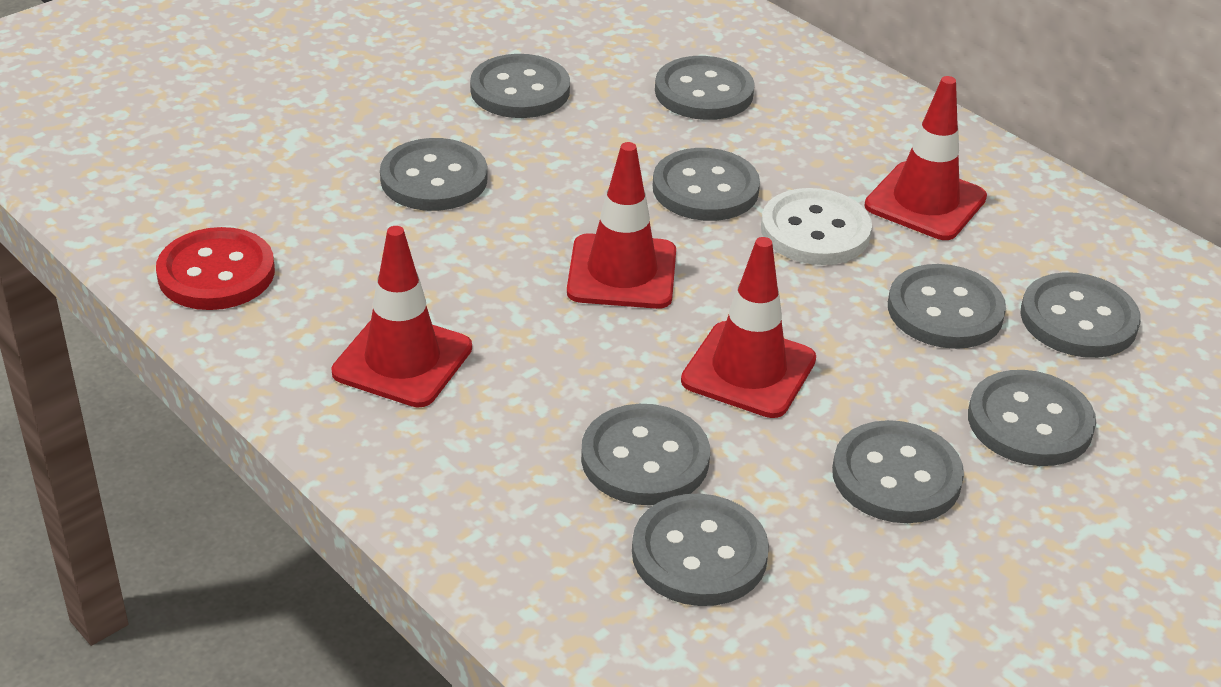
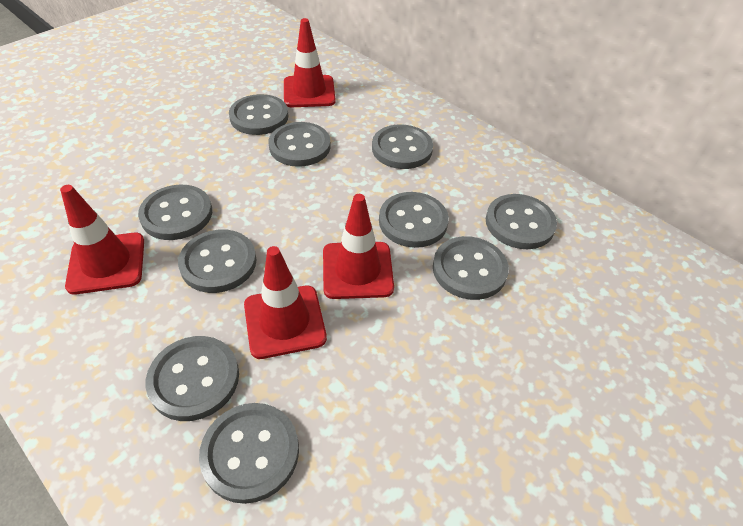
red button: 1 -> 0
white button: 1 -> 0

